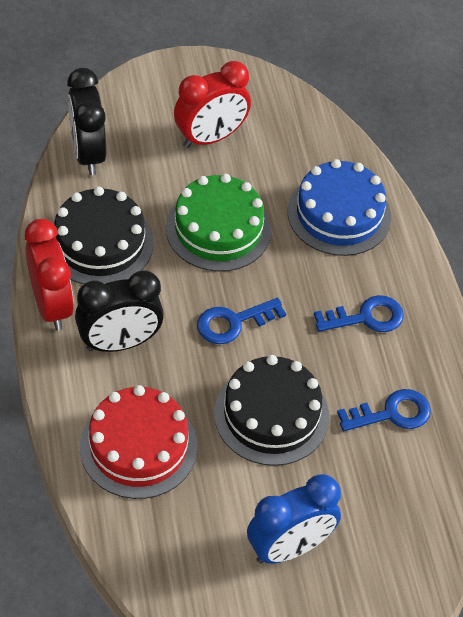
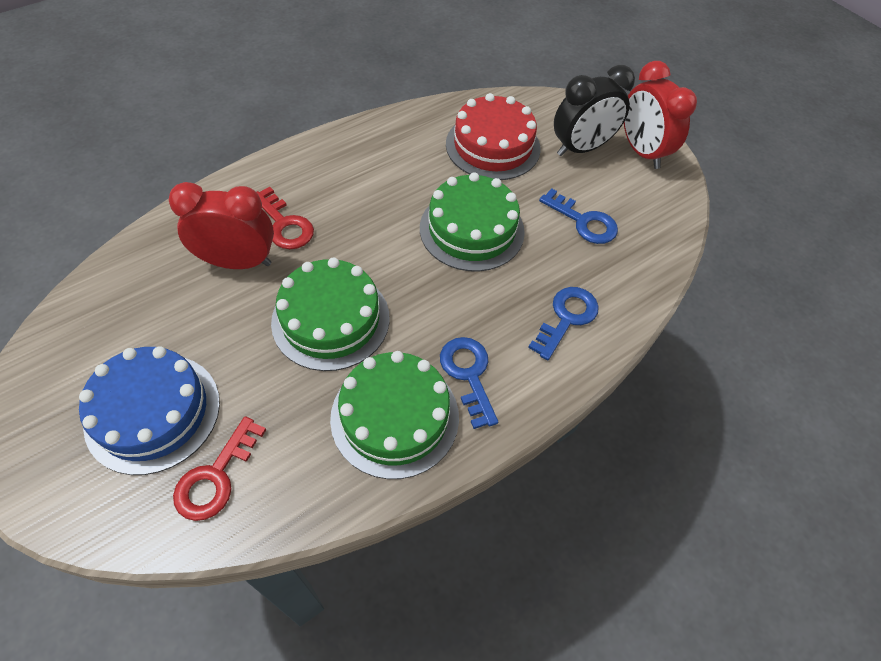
black cake: 2 -> 0
black clock: 2 -> 1
blue clock: 1 -> 0
green cake: 1 -> 3
red key: 0 -> 2

